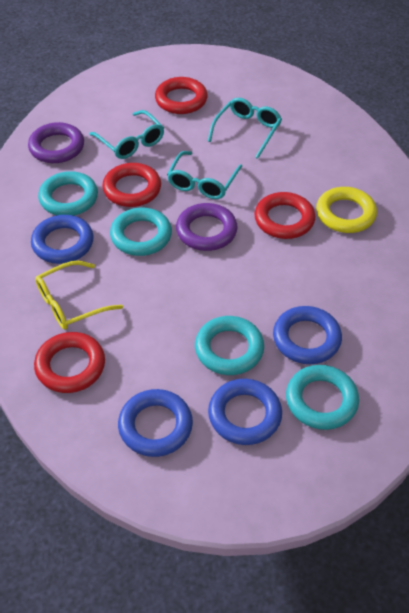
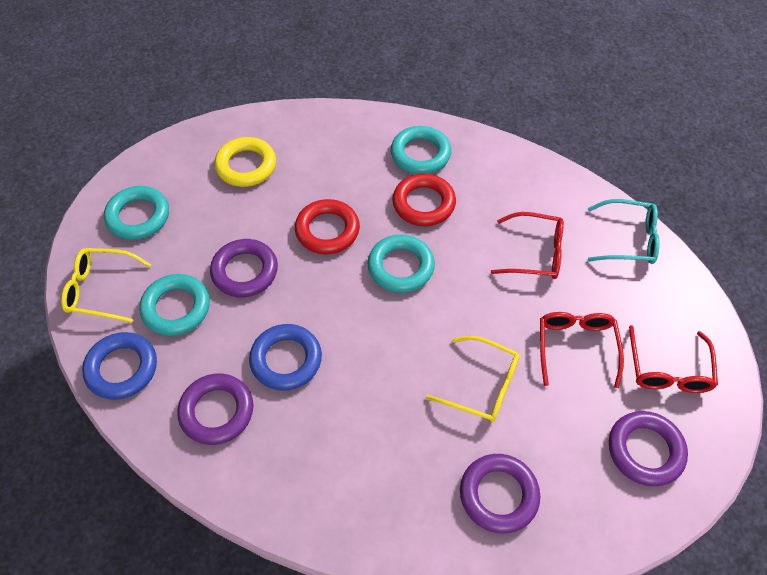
blue ring: 4 -> 2
purple ring: 2 -> 4
red glasses: 0 -> 3
red ring: 4 -> 2
turquoise glasses: 3 -> 1
yellow glasses: 1 -> 2

